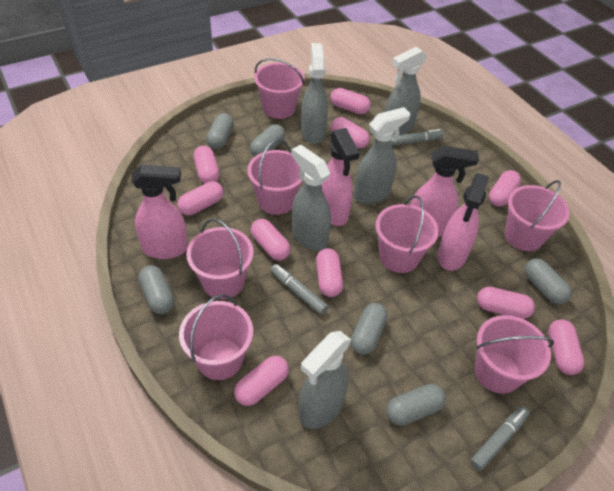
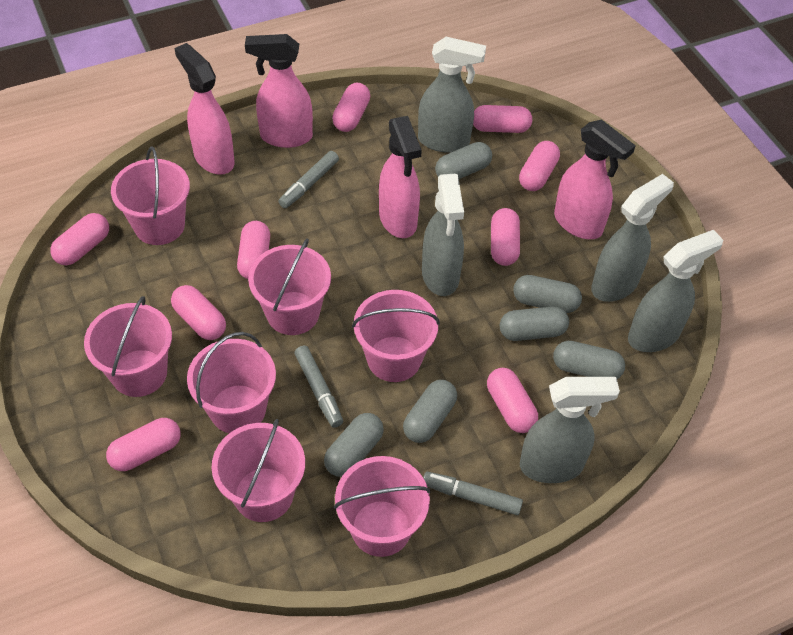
pink capsule: 10 -> 9

